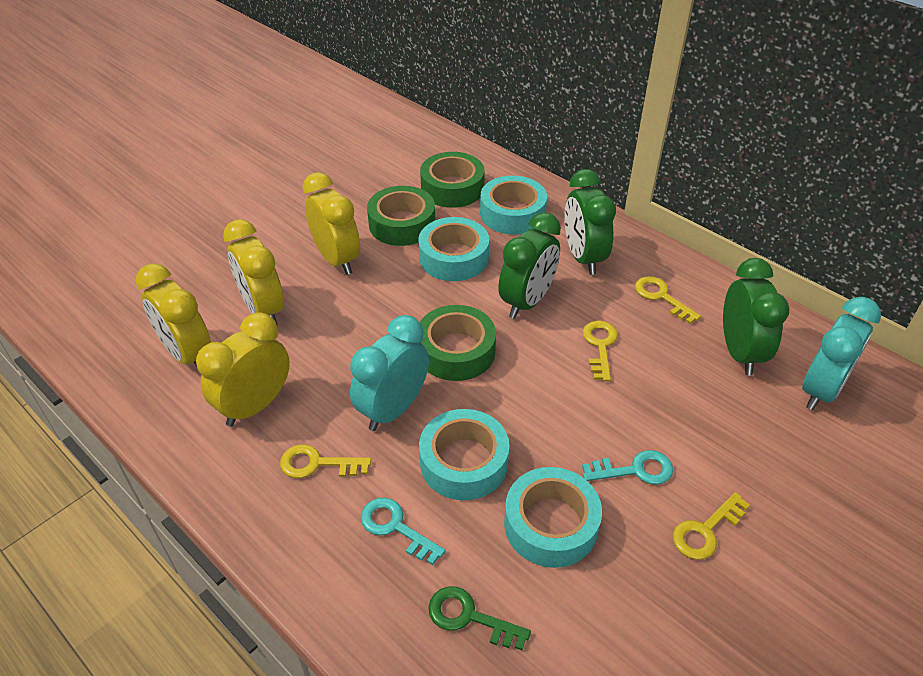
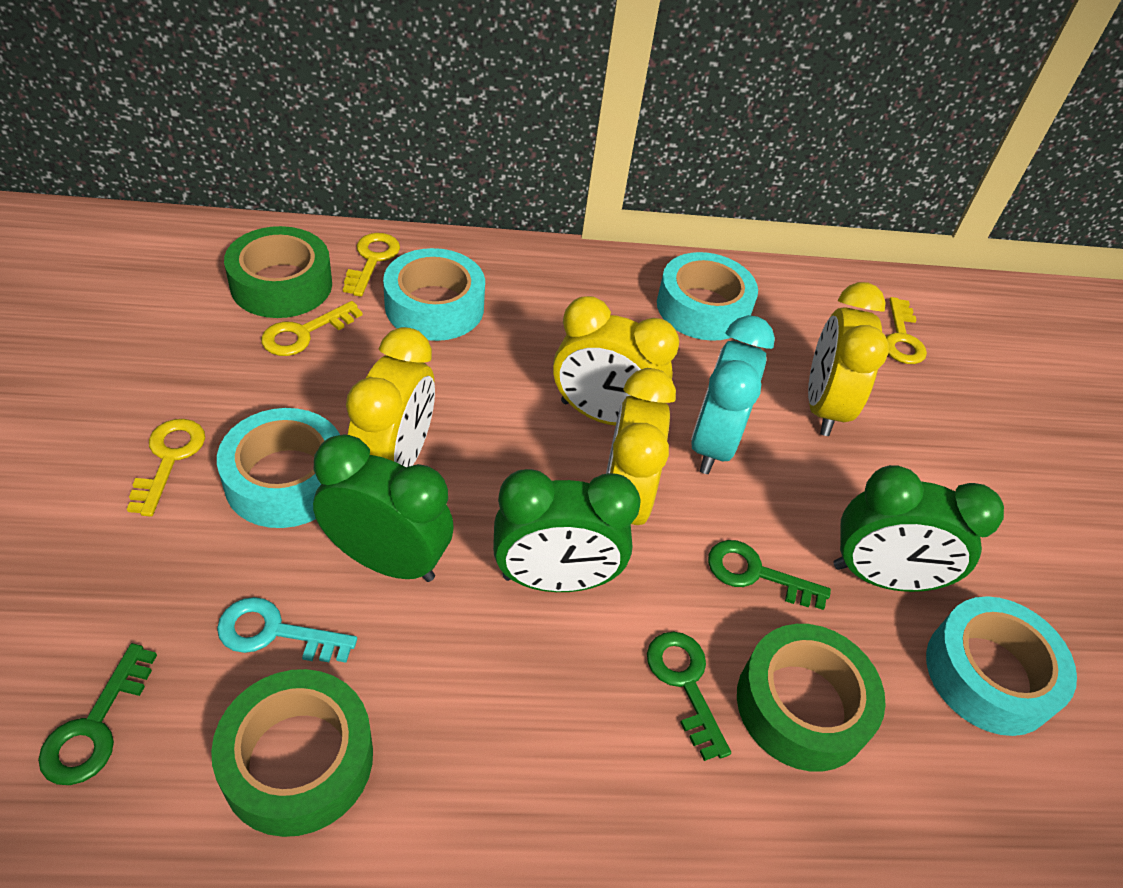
green key: 1 -> 3
turquoise clock: 2 -> 1
turquoise key: 2 -> 1

